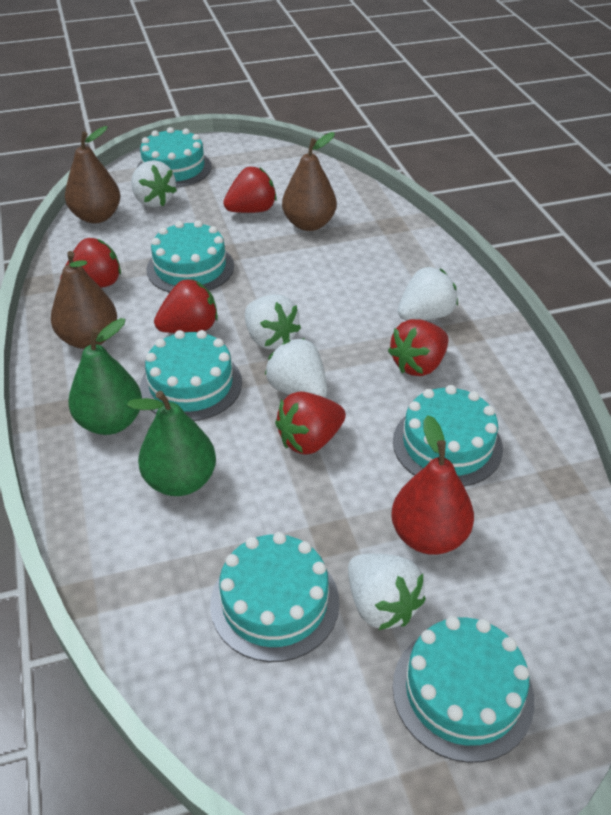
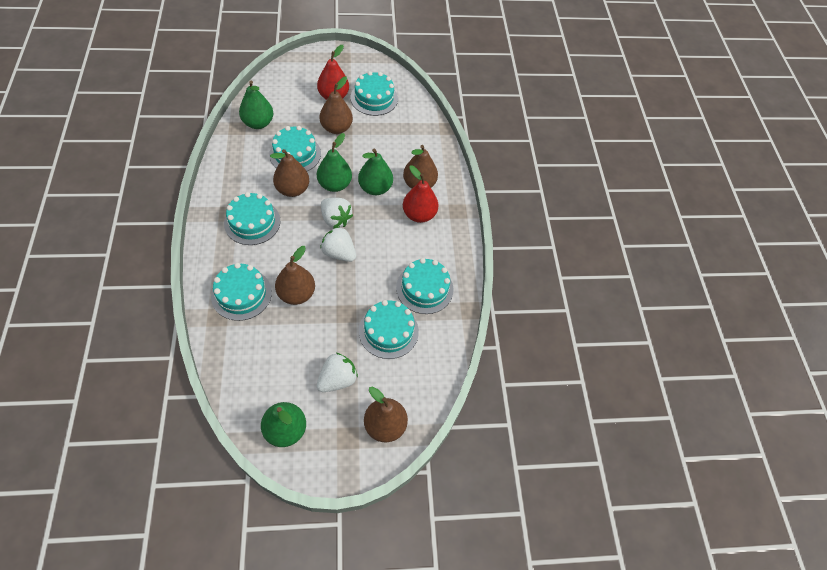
brown pear: 3 -> 5
green pear: 2 -> 4
red pear: 1 -> 2
red strawberry: 5 -> 0
white strawberry: 5 -> 3

